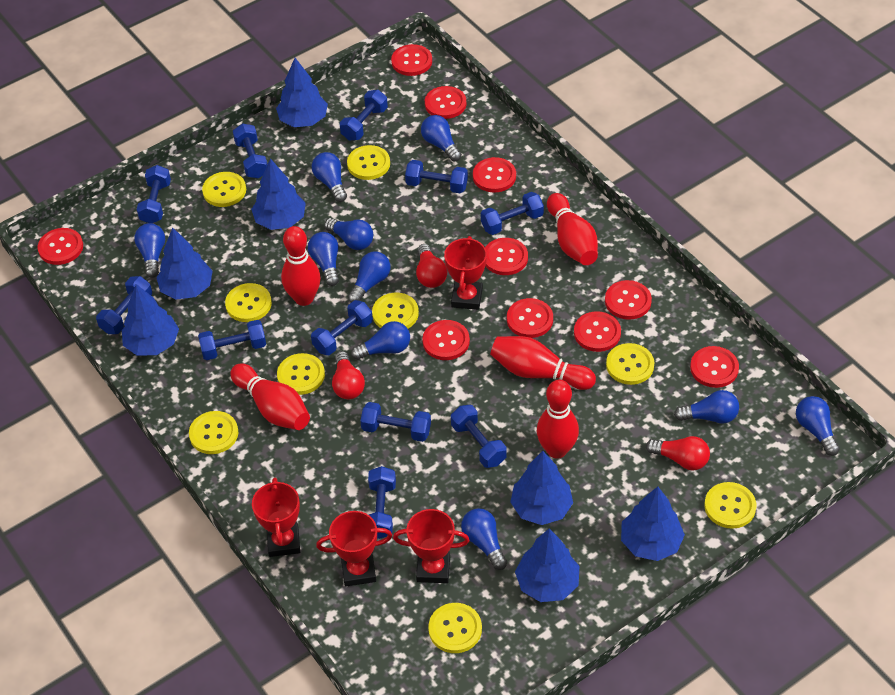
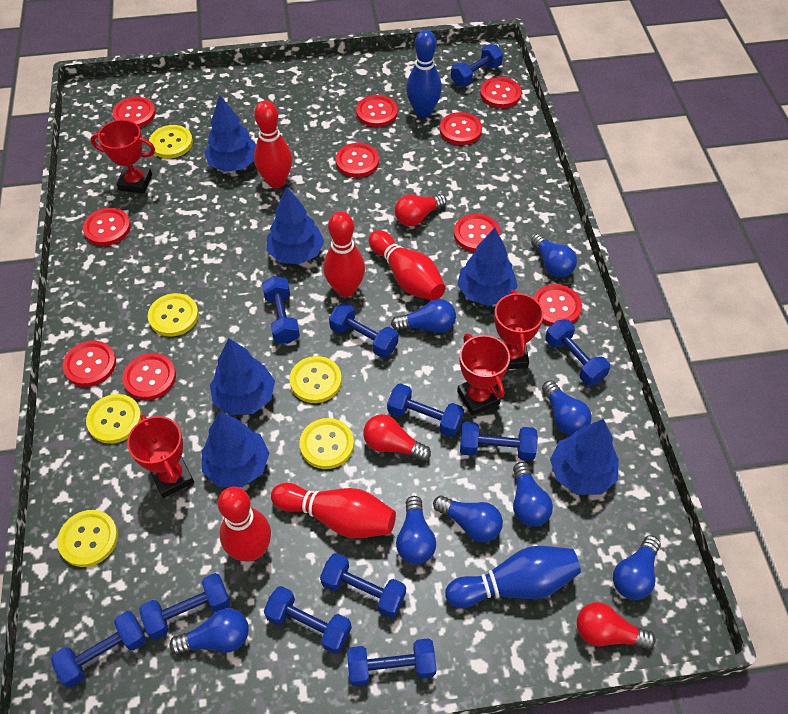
blue bowling pin: 0 -> 2
blue light bulb: 10 -> 8
blue tree: 7 -> 6
yellow button: 9 -> 6

